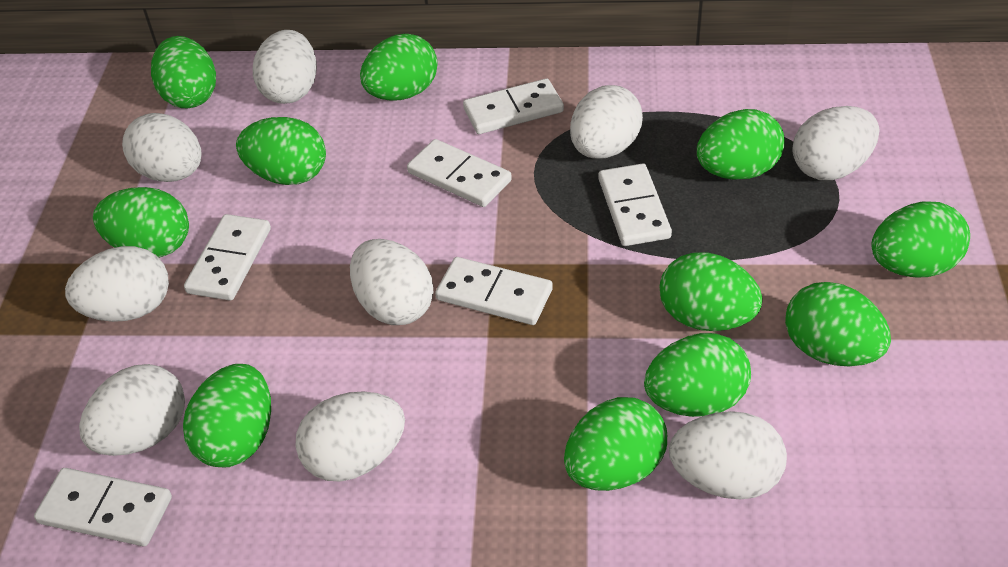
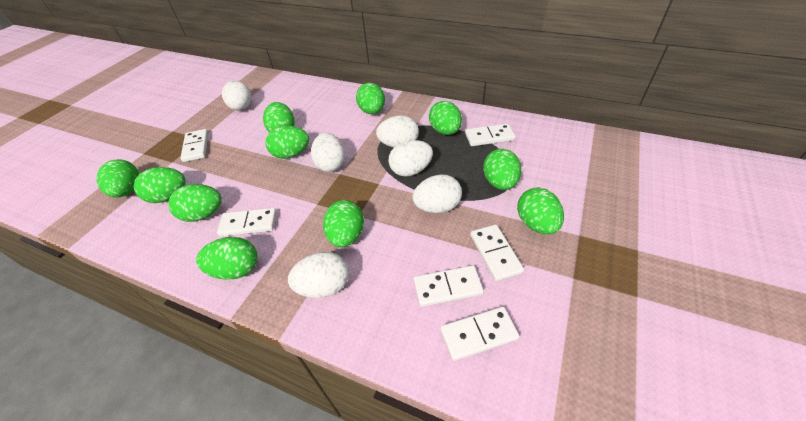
white egg: 9 -> 6

